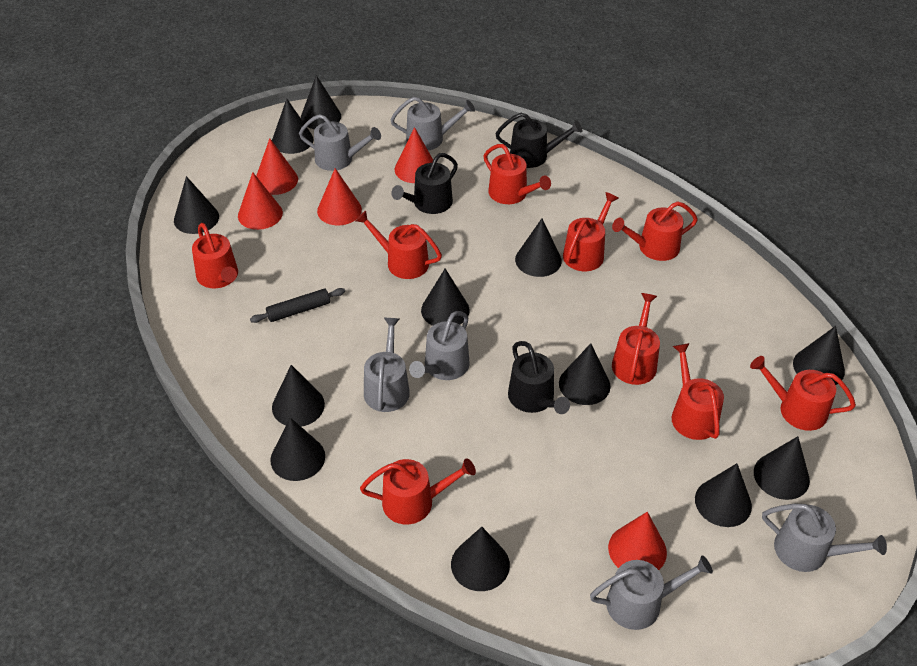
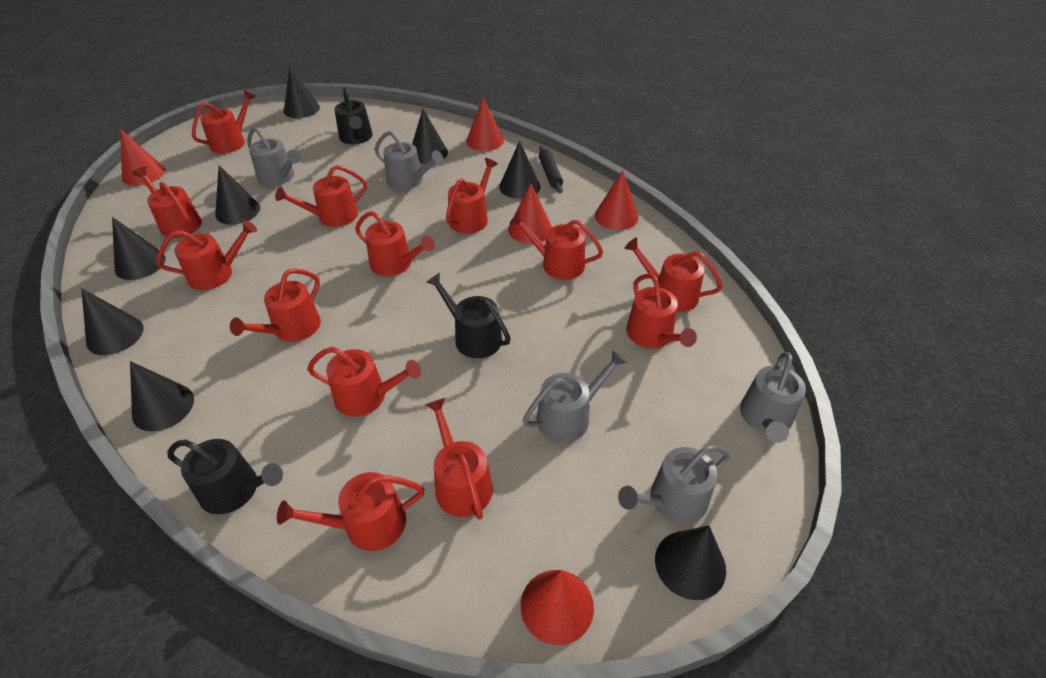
black cone: 12 -> 8
grey watering can: 6 -> 5
red watering can: 9 -> 13

